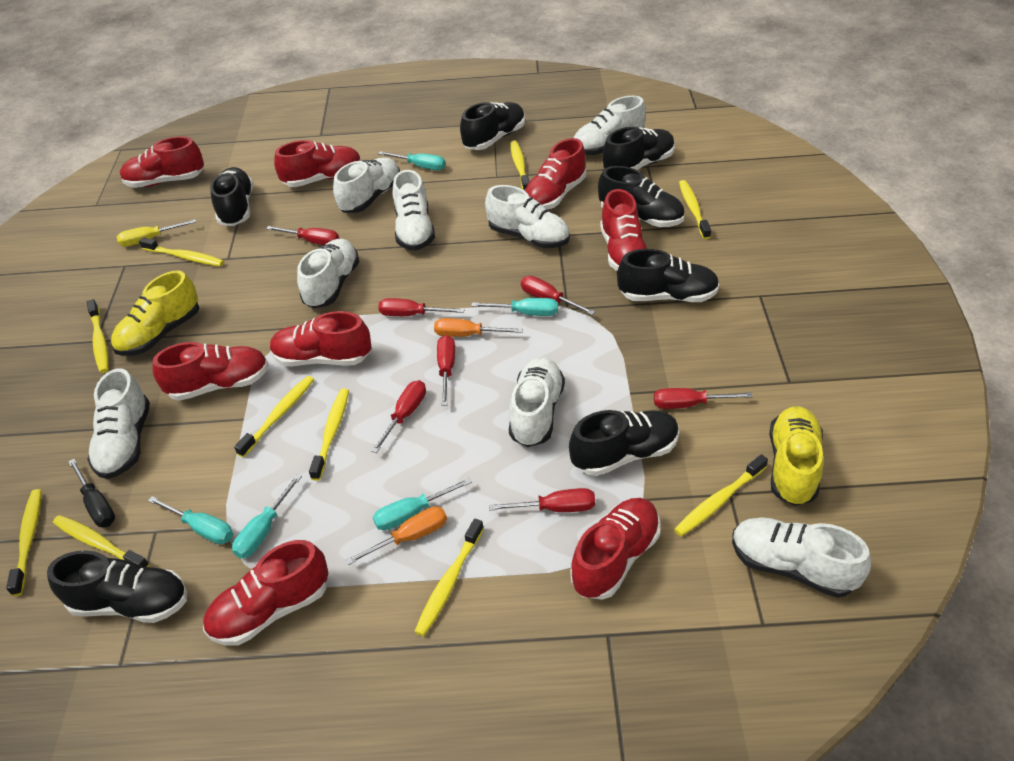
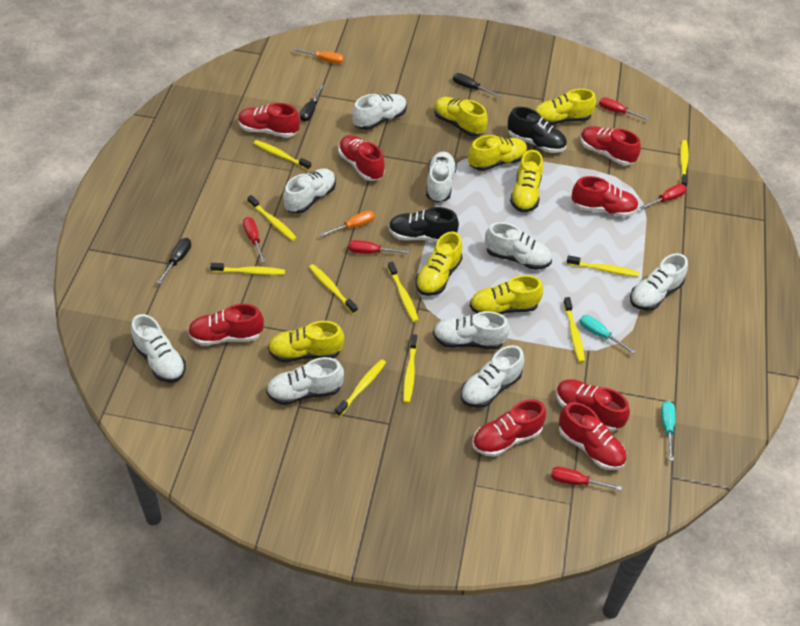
black screwdriver: 1 -> 3
black shoe: 7 -> 2
red screwdriver: 7 -> 5
turquoise screwdriver: 5 -> 2
white shoe: 8 -> 9
yellow screwdriver: 1 -> 0
yellow shoe: 2 -> 7

